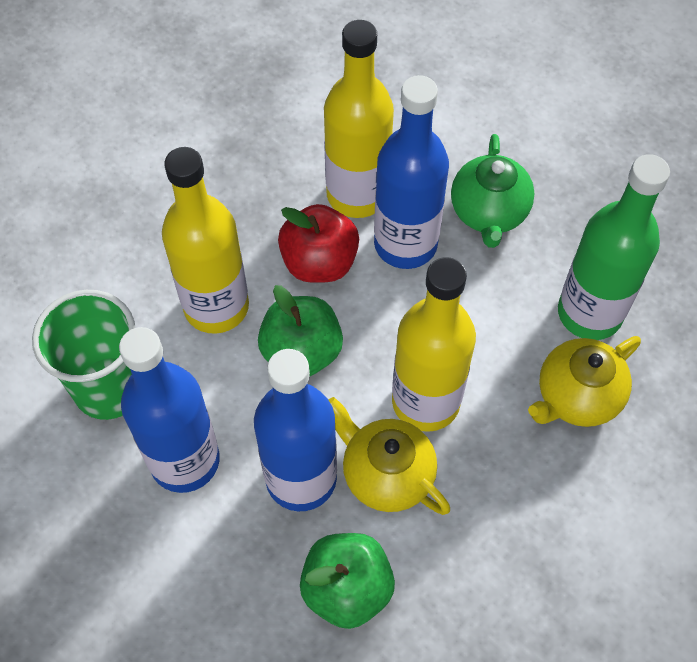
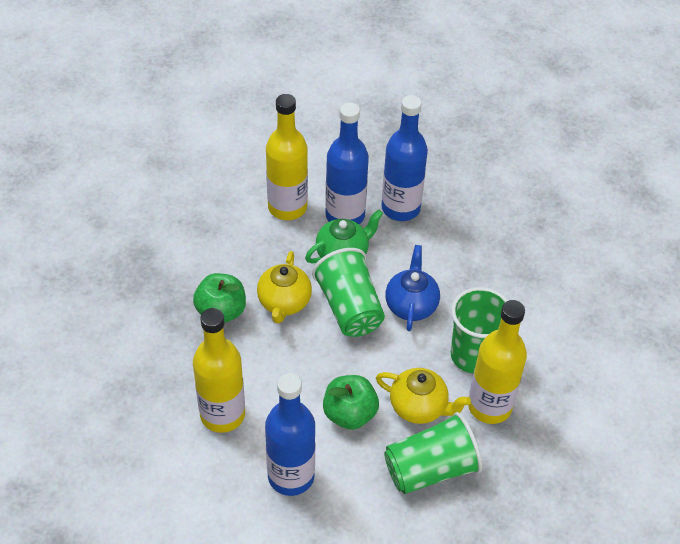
blue teapot: 0 -> 1
green bottle: 1 -> 0
green cup: 1 -> 3
red apple: 1 -> 0

